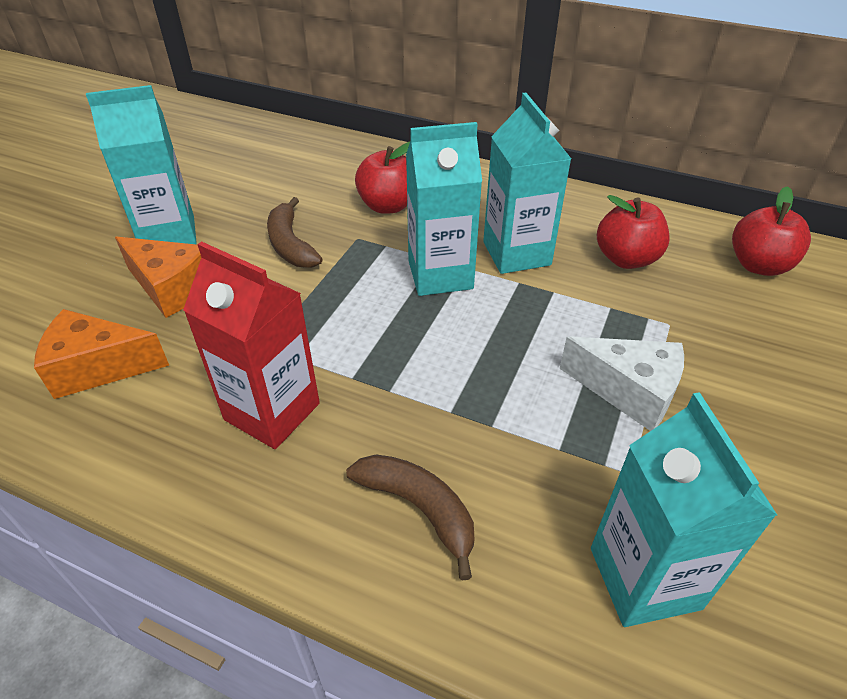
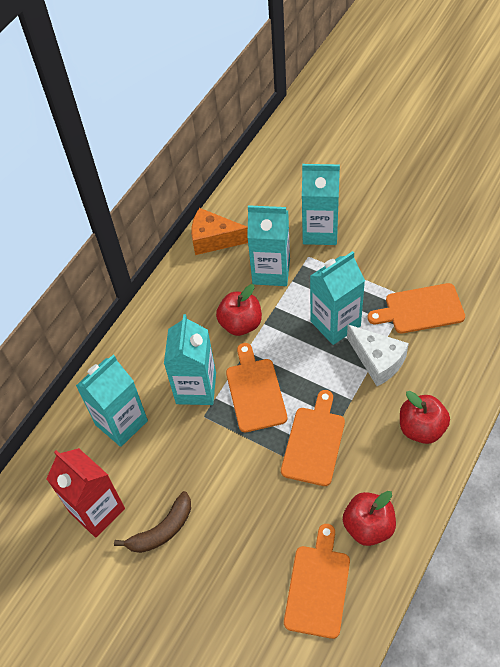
brown banana: 2 -> 1
orange cheese: 2 -> 1
orange cutting board: 0 -> 4
turquoise carton: 4 -> 5

